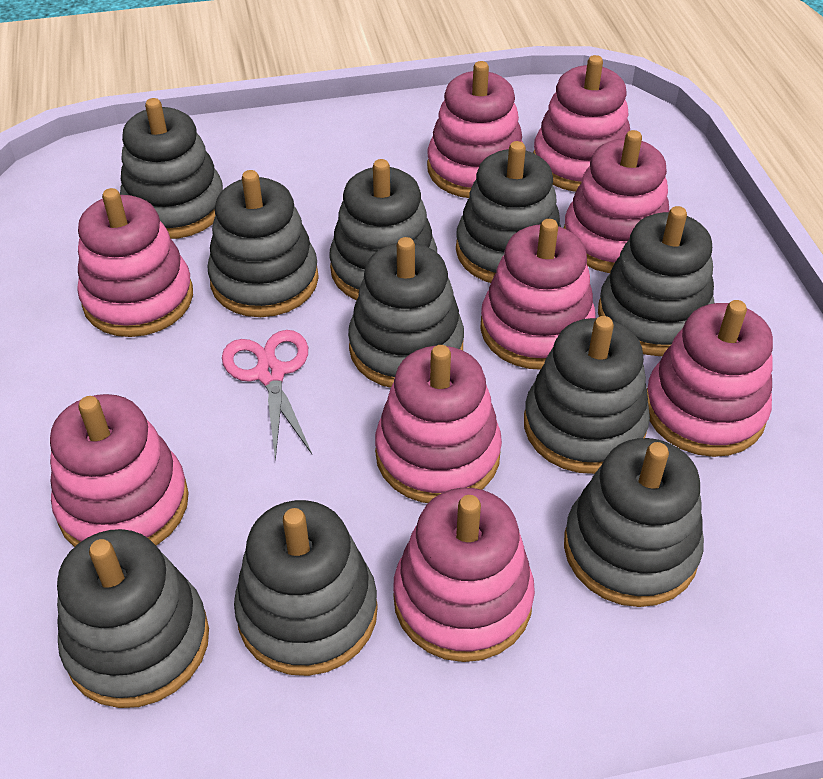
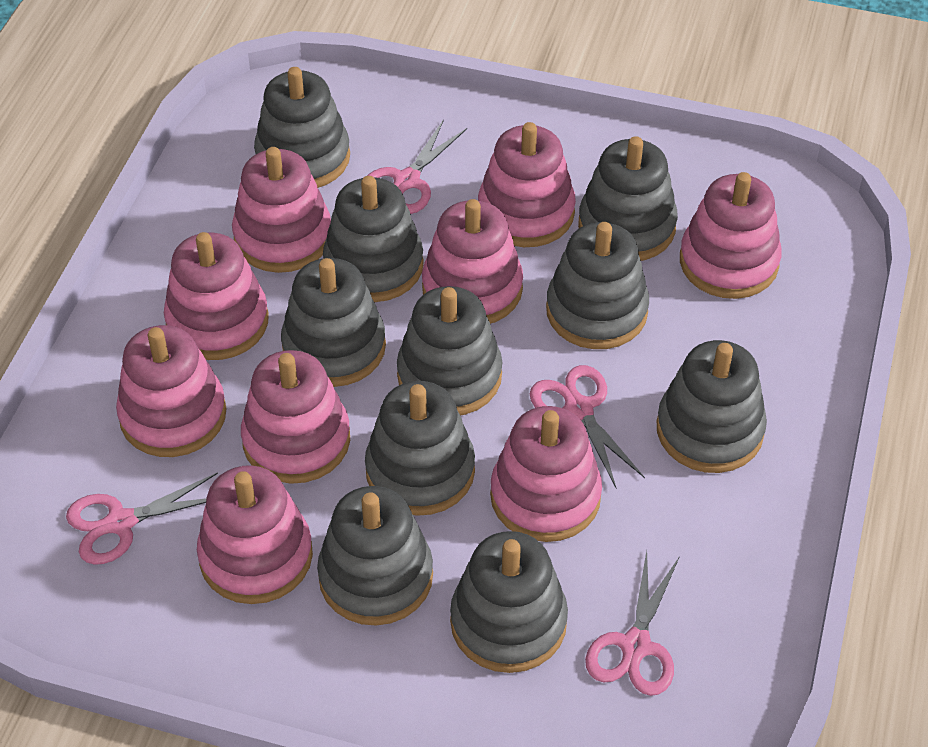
pink scissors: 1 -> 4

